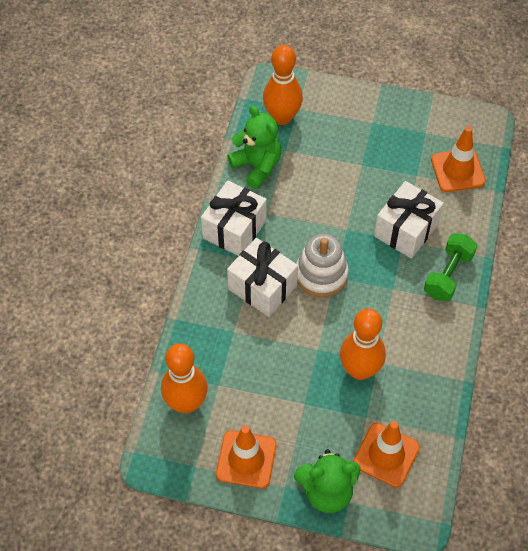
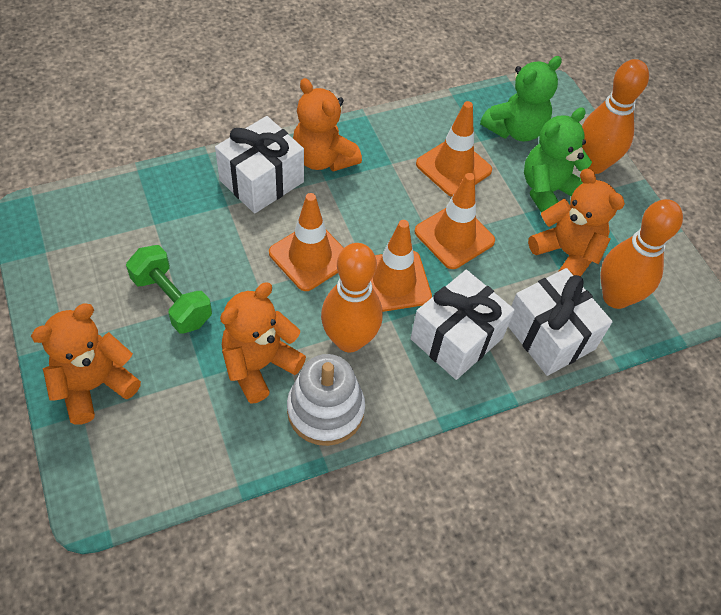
orange teddy bear: 0 -> 4
orange traffic cone: 3 -> 4

